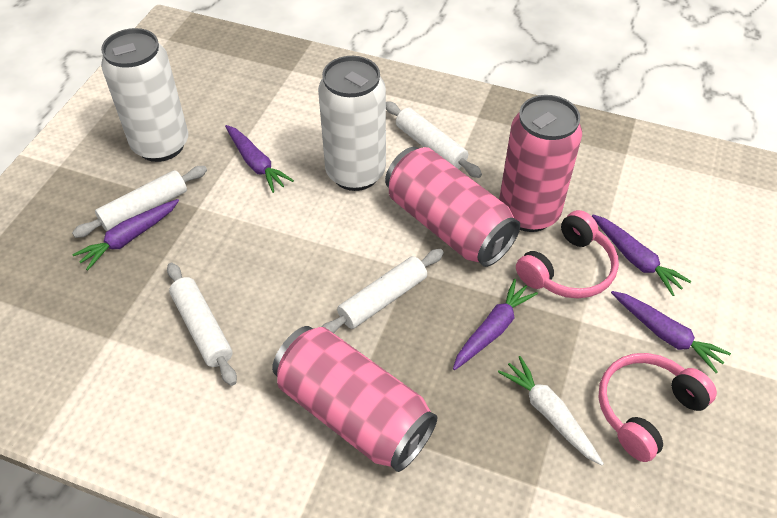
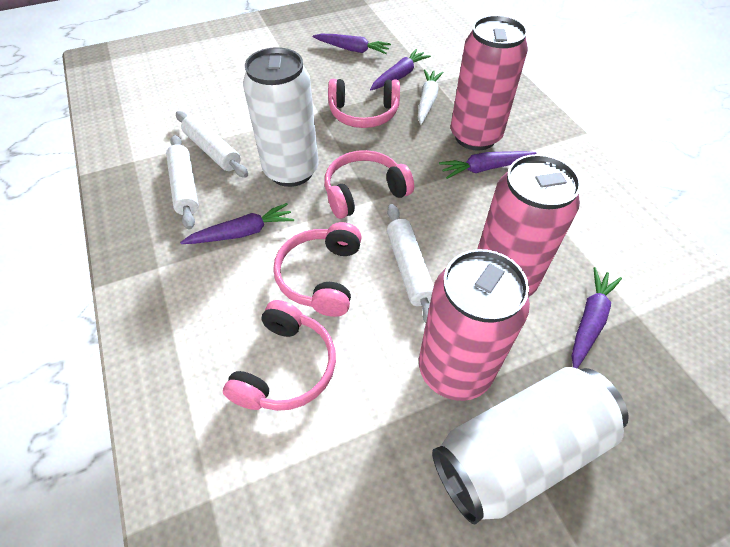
pink headphones: 2 -> 4
white rolling pin: 4 -> 3

